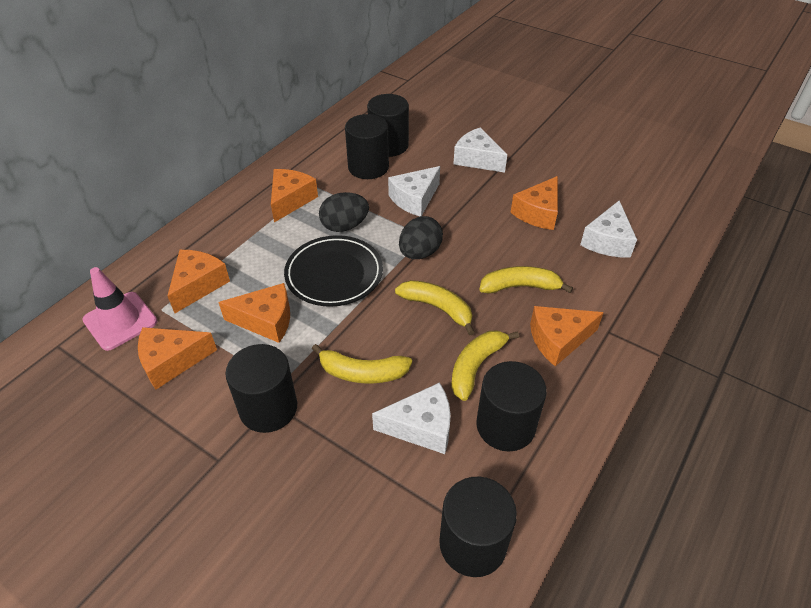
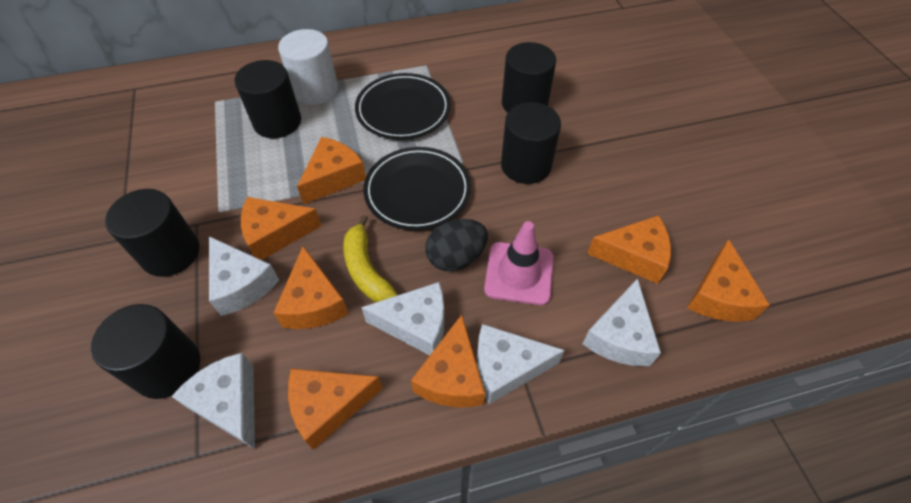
black egg: 2 -> 1
black plate: 1 -> 2
orange cheese: 6 -> 7
white cheese: 4 -> 5
white cylinder: 0 -> 1
yellow banana: 4 -> 1

